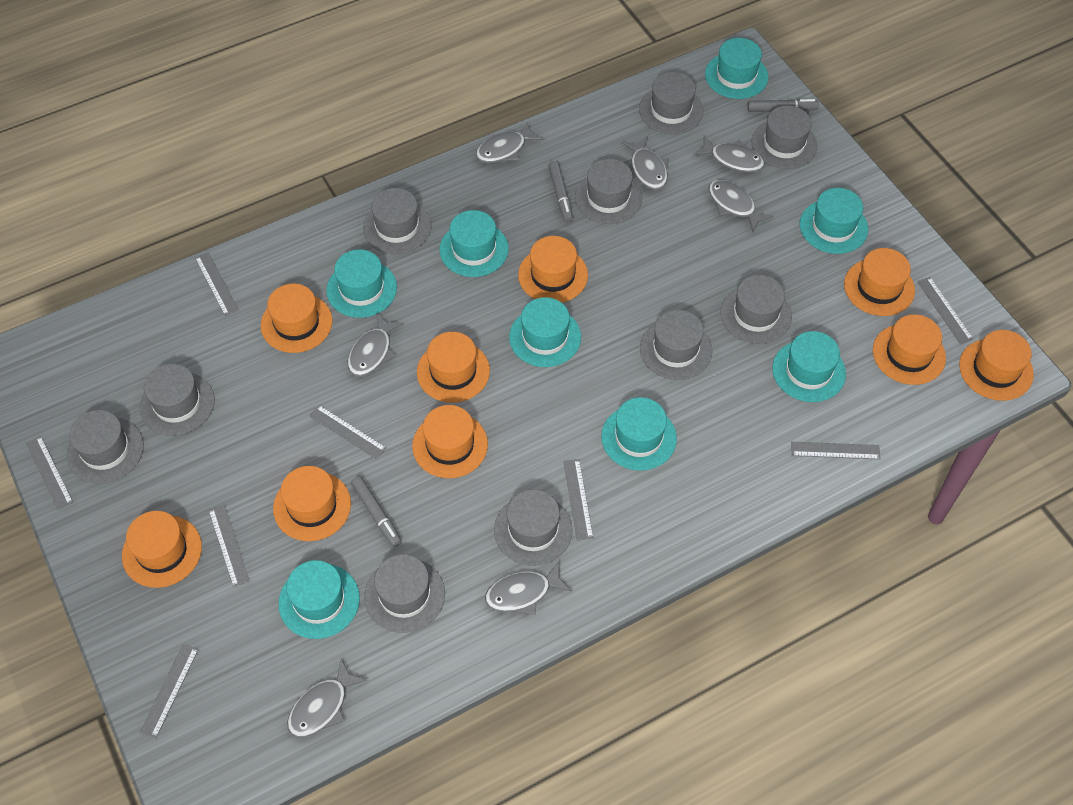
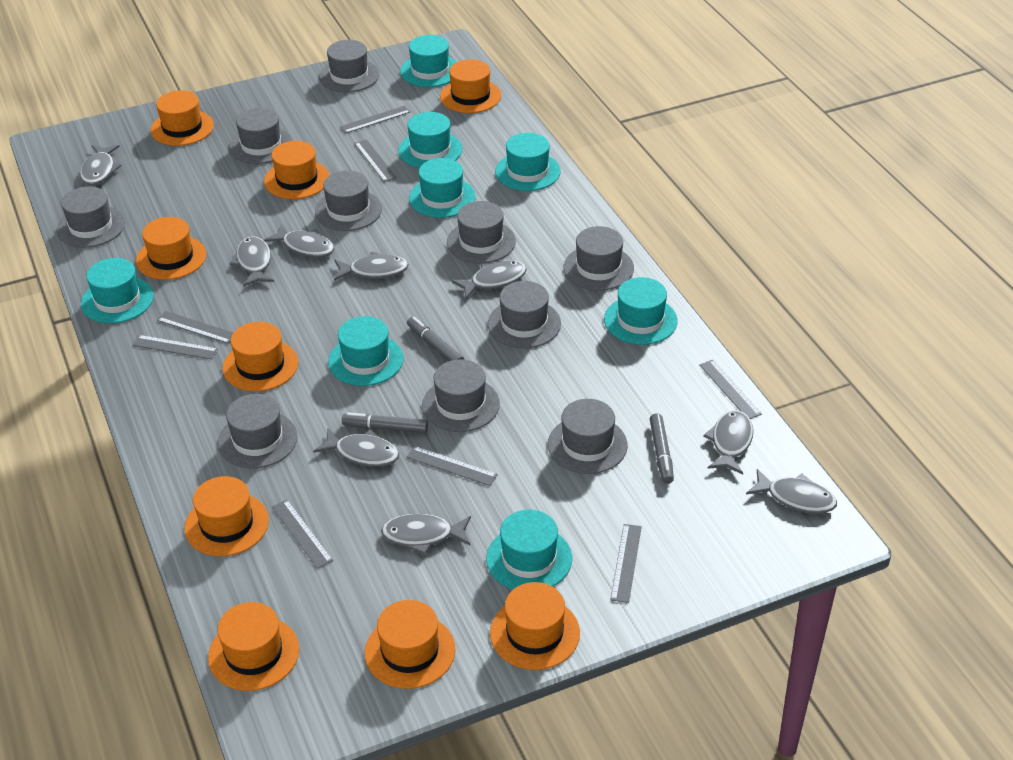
grey fish: 7 -> 9

